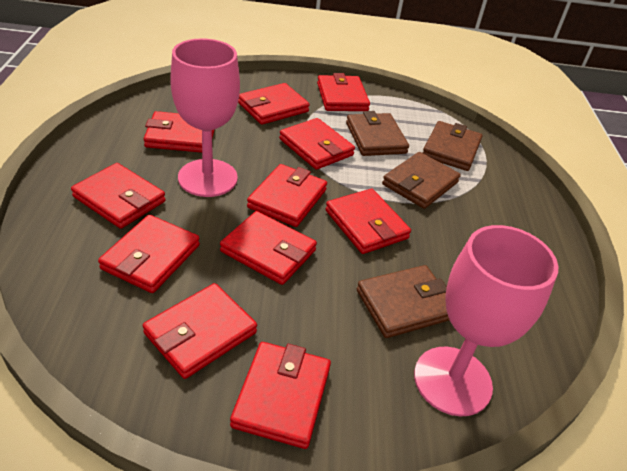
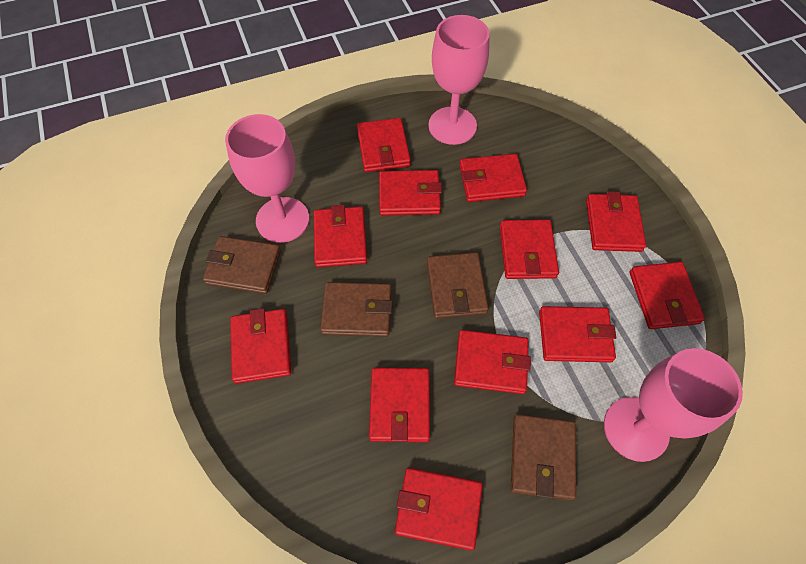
pink goblet: 2 -> 3
red wallet: 11 -> 12

